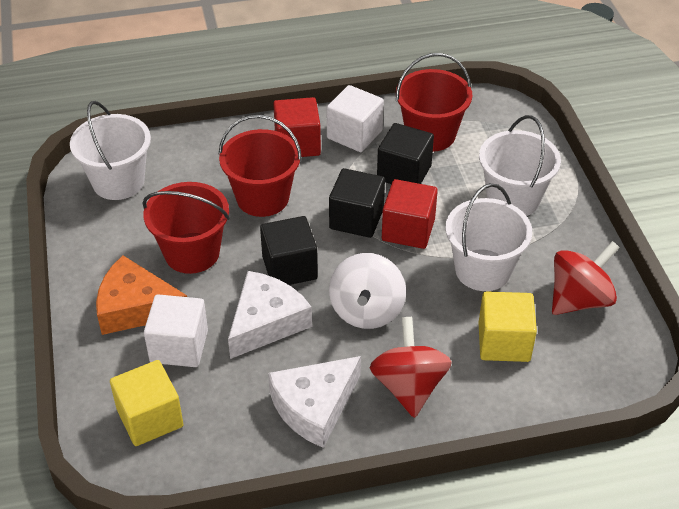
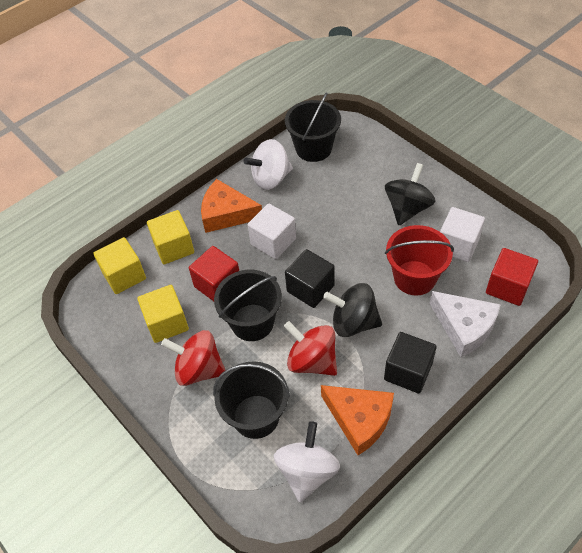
black bucket: 0 -> 3
black cube: 3 -> 2
black spinning top: 0 -> 2
orange cheese: 1 -> 2
red bucket: 3 -> 1
white bucket: 3 -> 0
white cheese: 2 -> 1
white spinning top: 1 -> 2
yellow cube: 2 -> 3

